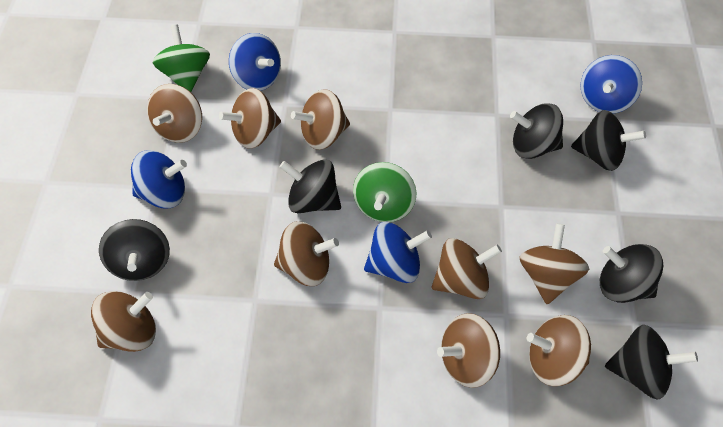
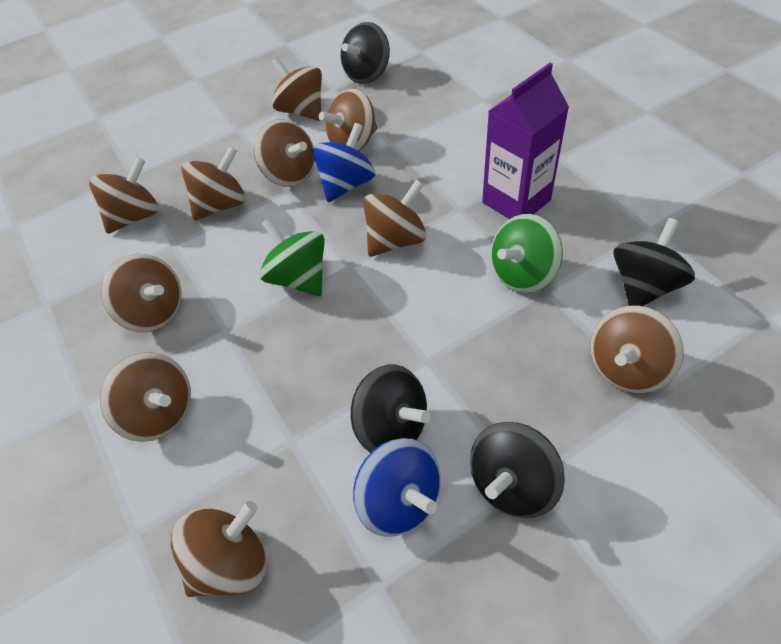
black spinning top: 6 -> 4
blue spinning top: 4 -> 2
brown spinning top: 9 -> 10
purple carton: 0 -> 1

